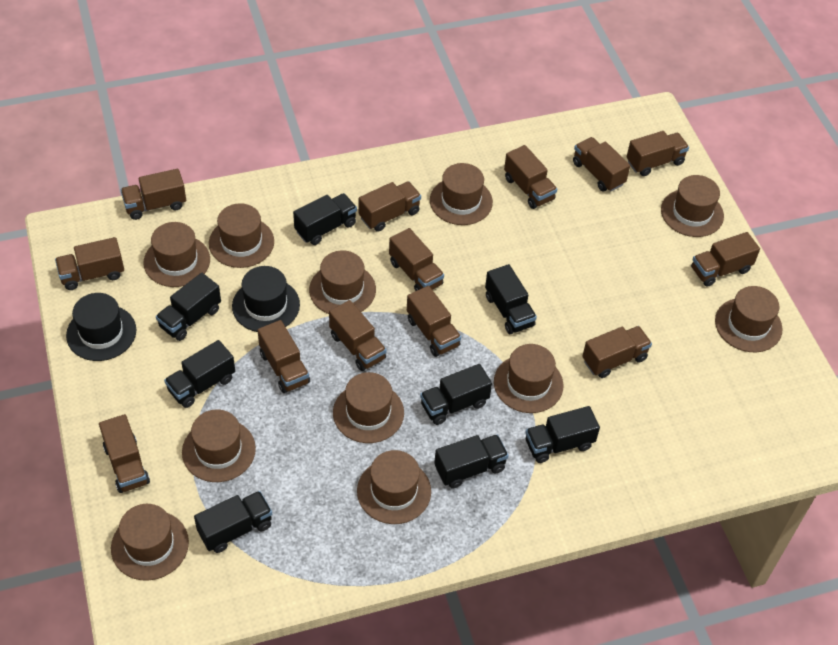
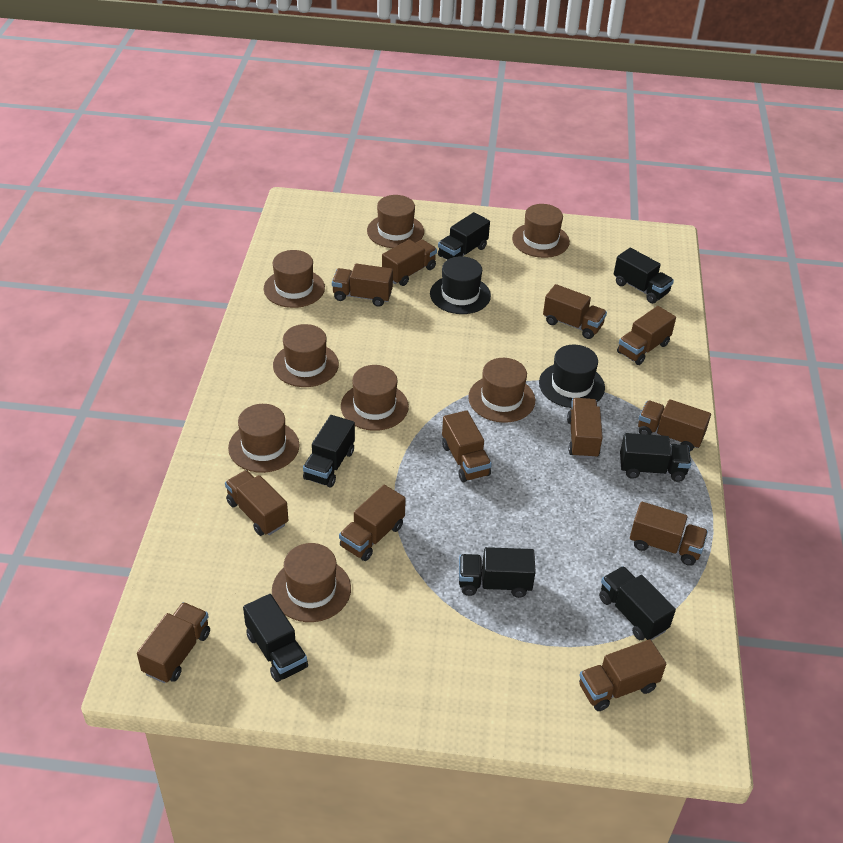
black truck: 8 -> 7
brown hat: 11 -> 8
brown truck: 13 -> 12

